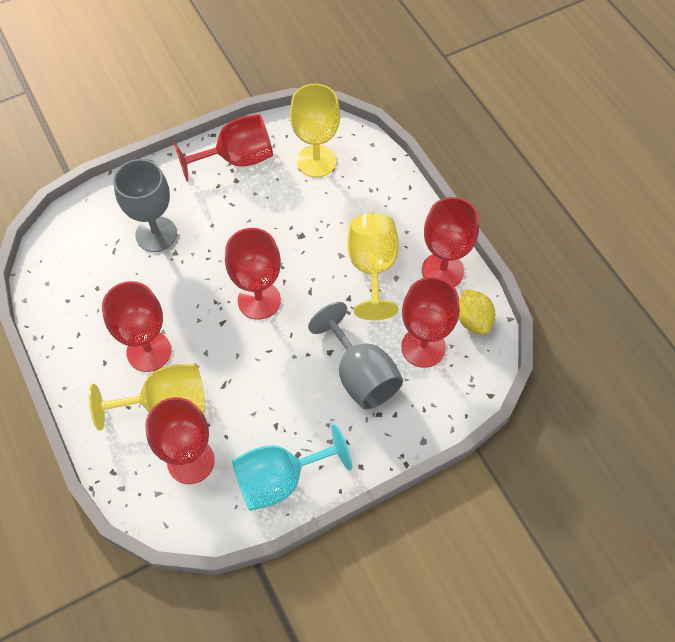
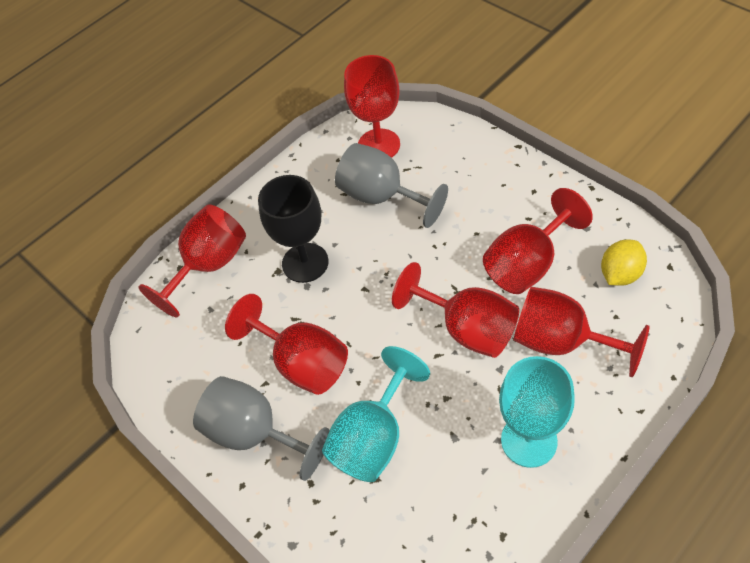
black goblet: 0 -> 1
turquoise goblet: 1 -> 2
yellow goblet: 3 -> 0

